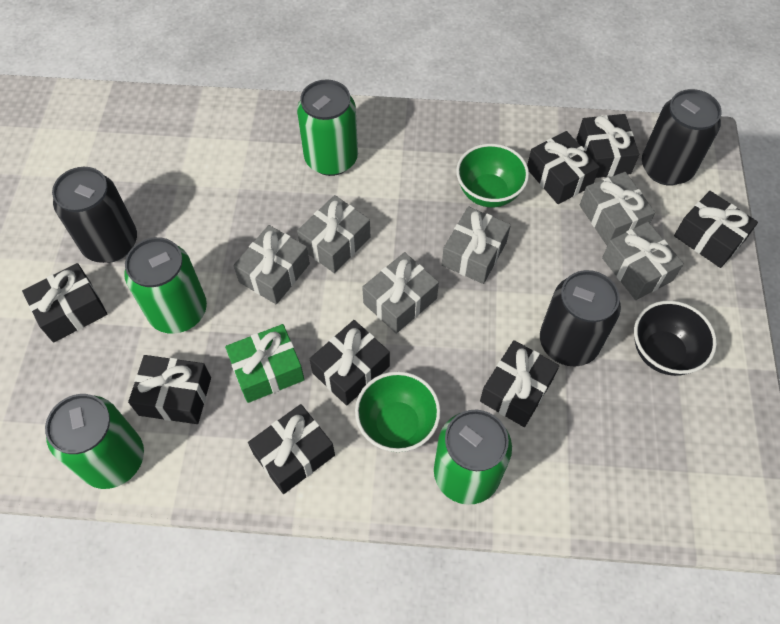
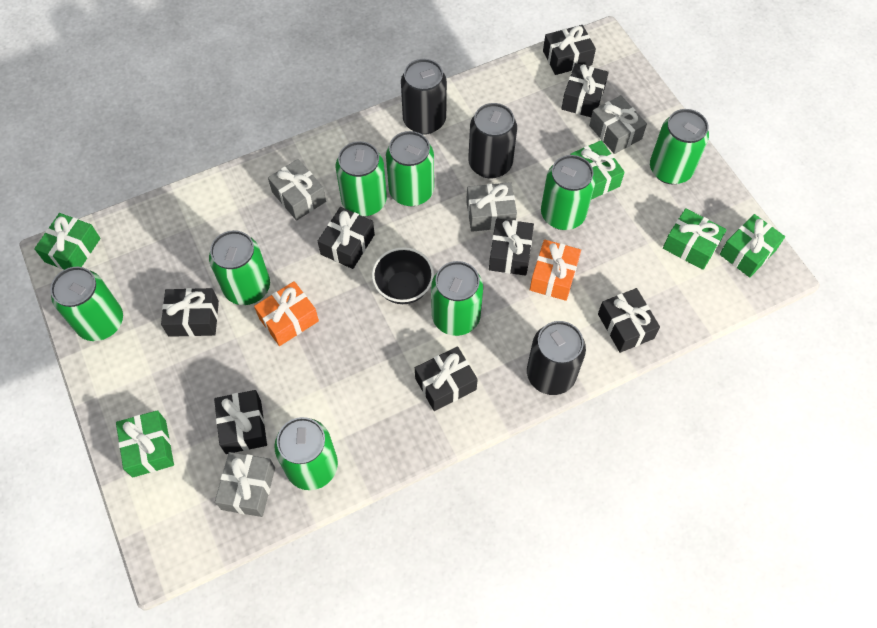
green bowl: 2 -> 0
green can: 4 -> 8
green gift: 1 -> 5
grey gift: 6 -> 4
orange gift: 0 -> 2

